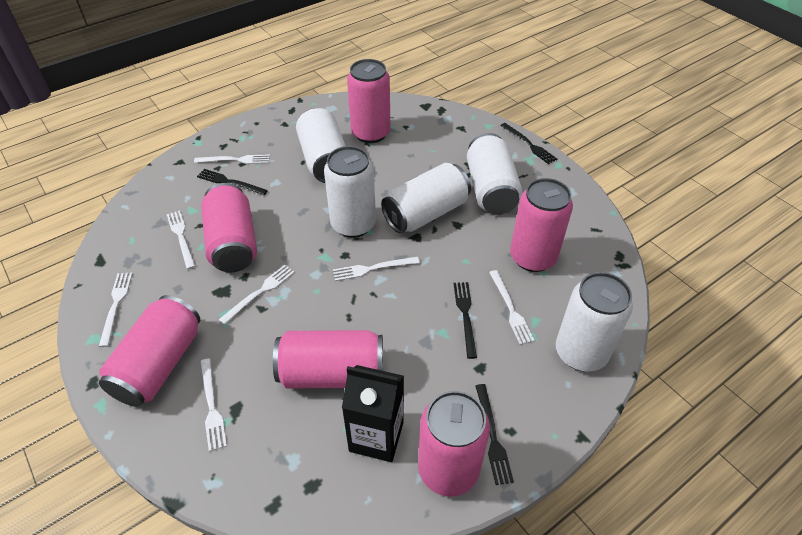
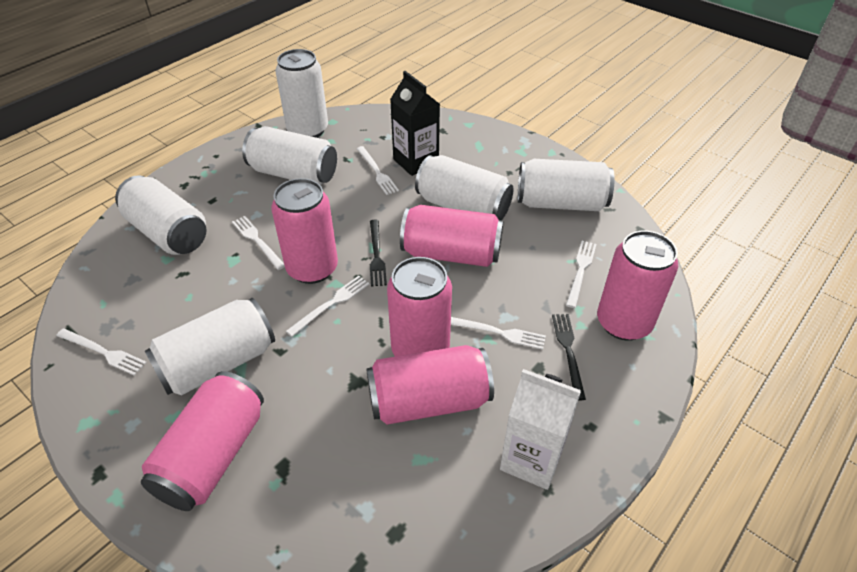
black fork: 4 -> 2
white can: 5 -> 6
white carton: 0 -> 1
white fork: 7 -> 6

